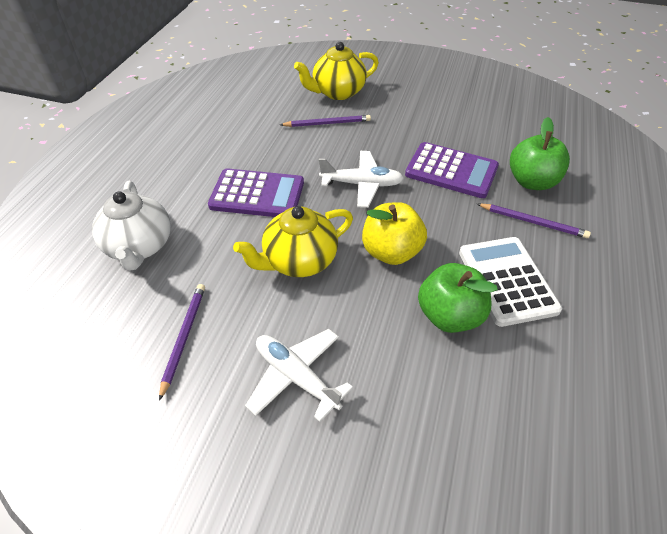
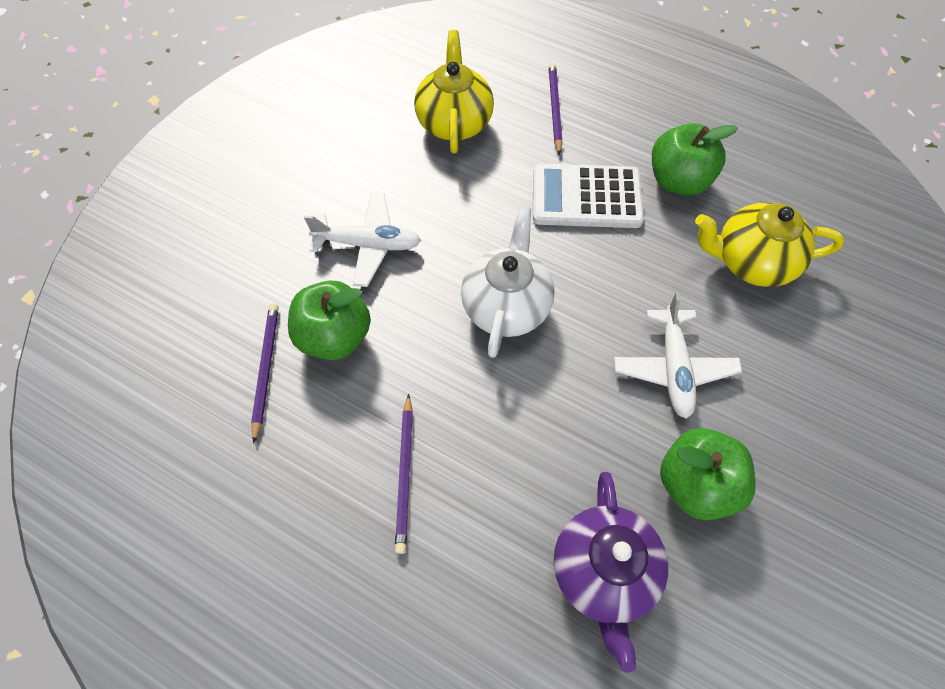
green apple: 2 -> 3
purple calculator: 2 -> 0
purple teapot: 0 -> 1
yellow apple: 1 -> 0

